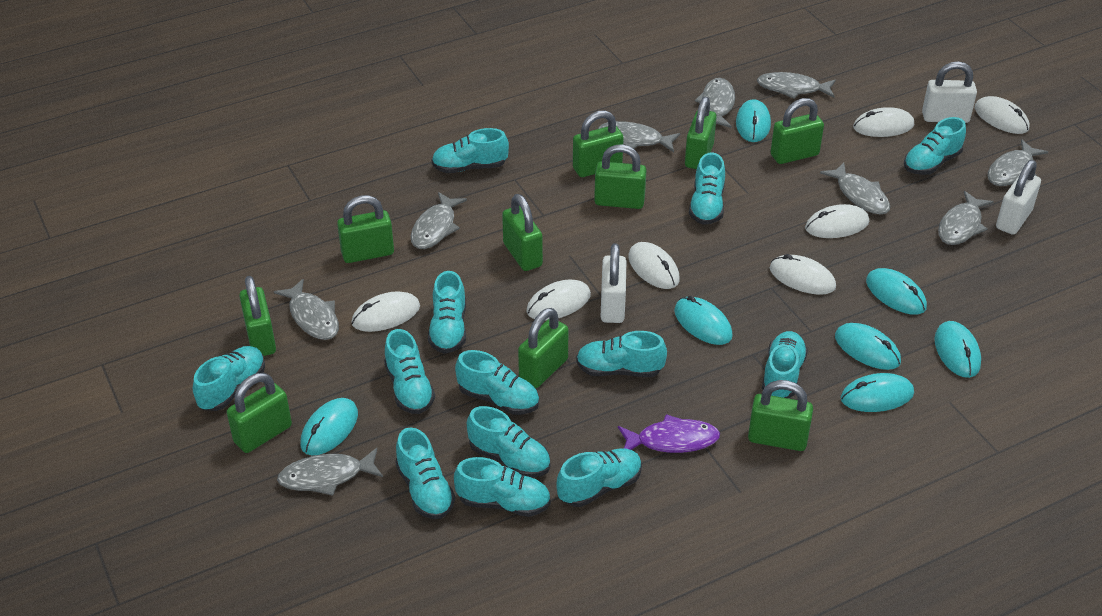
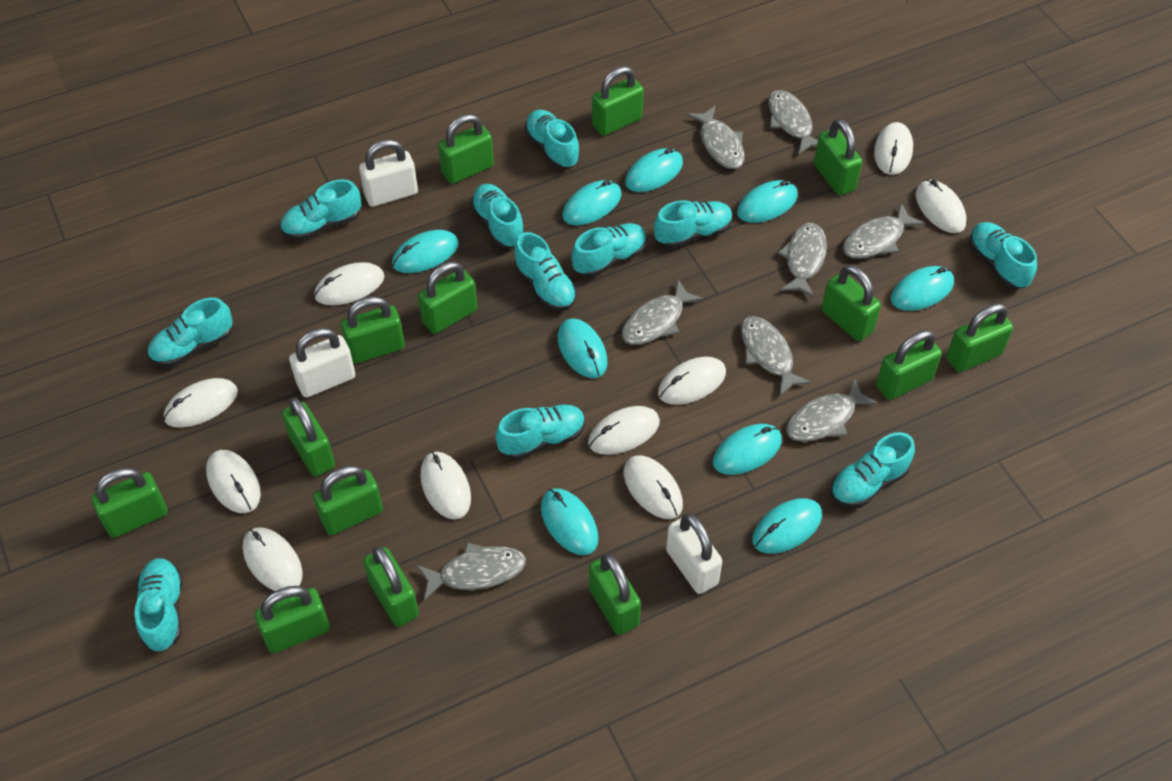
green padlock: 10 -> 14
grey fish: 9 -> 8
purple fish: 1 -> 0
turquoise mouse: 7 -> 9
turquoise shoe: 13 -> 11
white mouse: 7 -> 10

